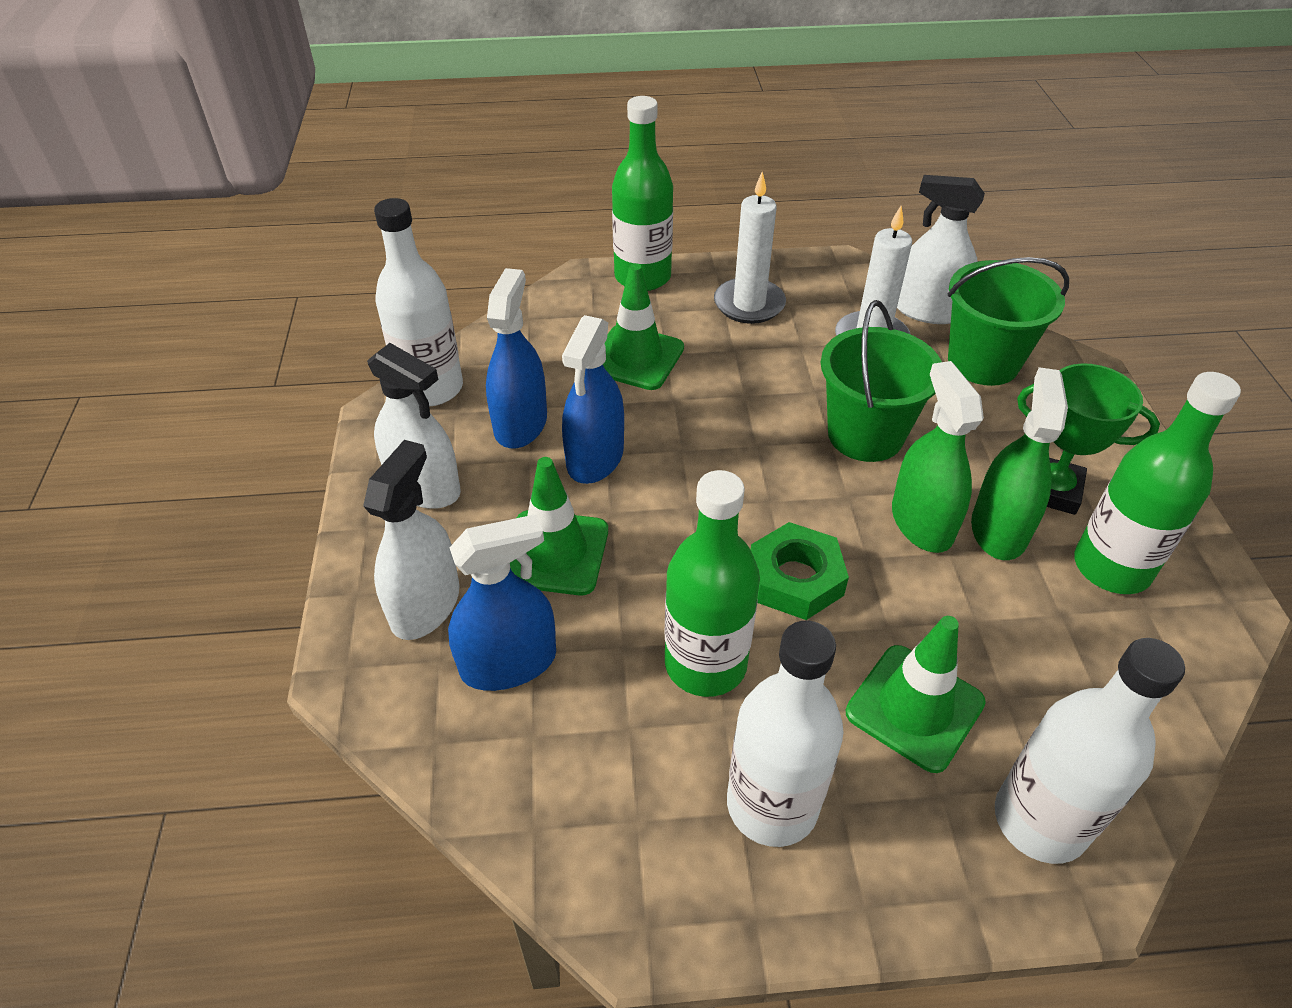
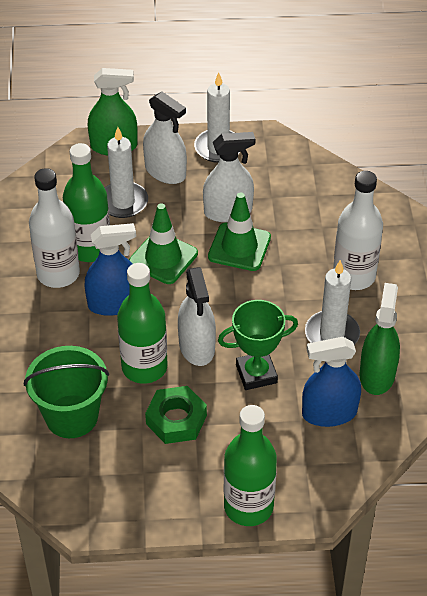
blue spray bottle: 3 -> 2
green bucket: 2 -> 1
green traffic cone: 3 -> 2
white bottle: 3 -> 2
white candle: 2 -> 3

